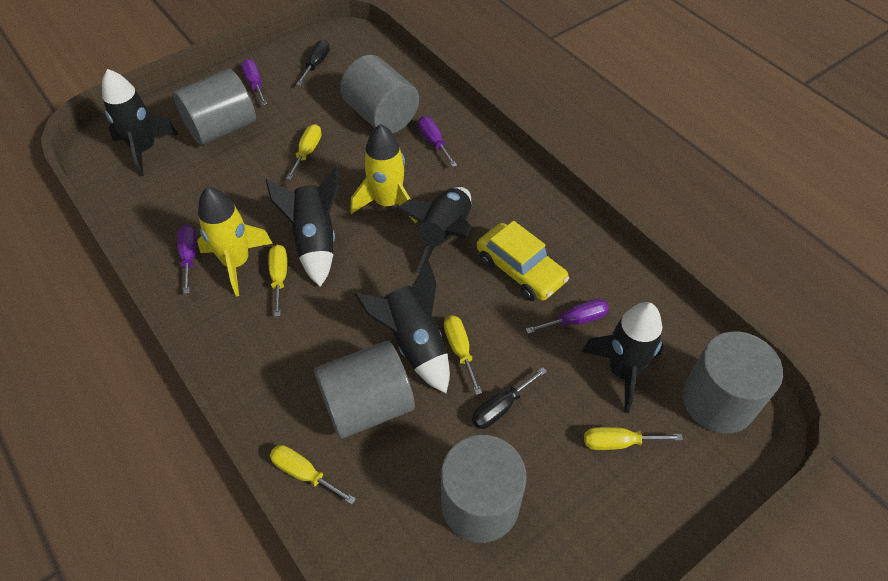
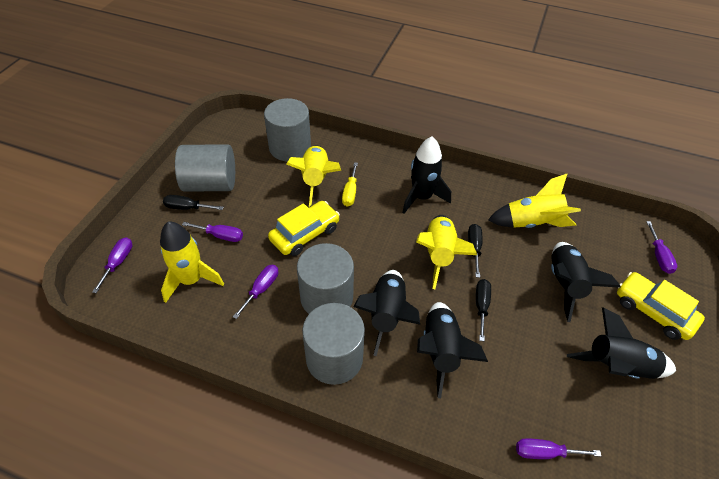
black screwdriver: 2 -> 3
grey cylinder: 5 -> 4
purple screwdriver: 4 -> 5
yellow car: 1 -> 2
yellow rocket: 2 -> 4
yellow screwdriver: 5 -> 1

